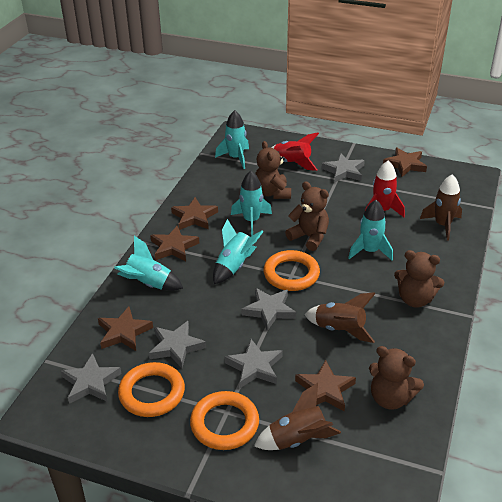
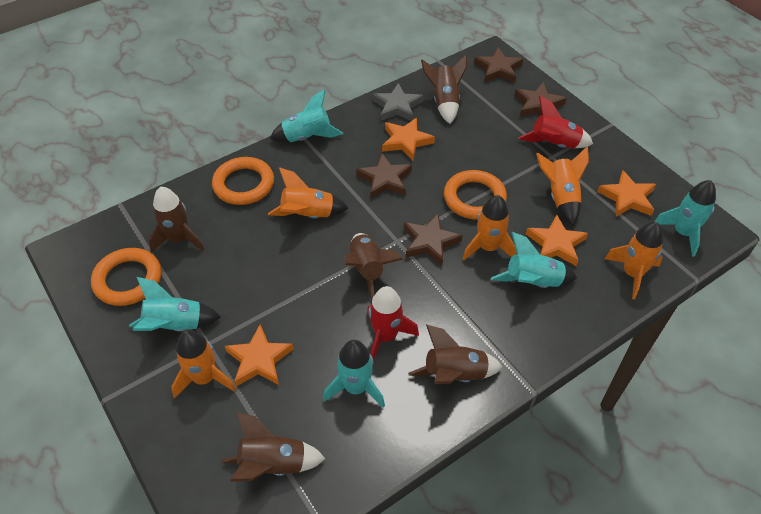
brown rocket: 3 -> 5
brown star: 5 -> 4
brown teddy bear: 4 -> 0
grey star: 5 -> 1
orange rocket: 0 -> 5
orange star: 0 -> 4

